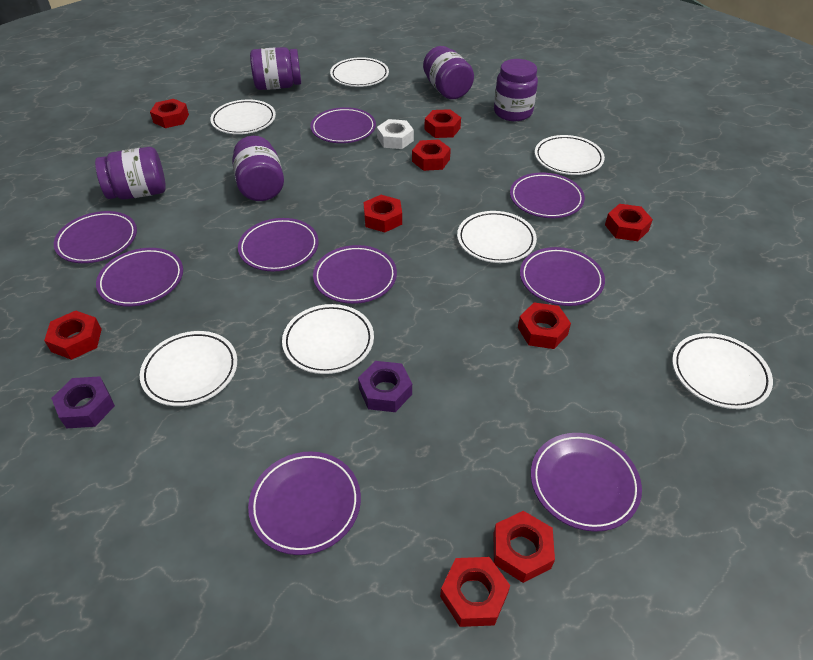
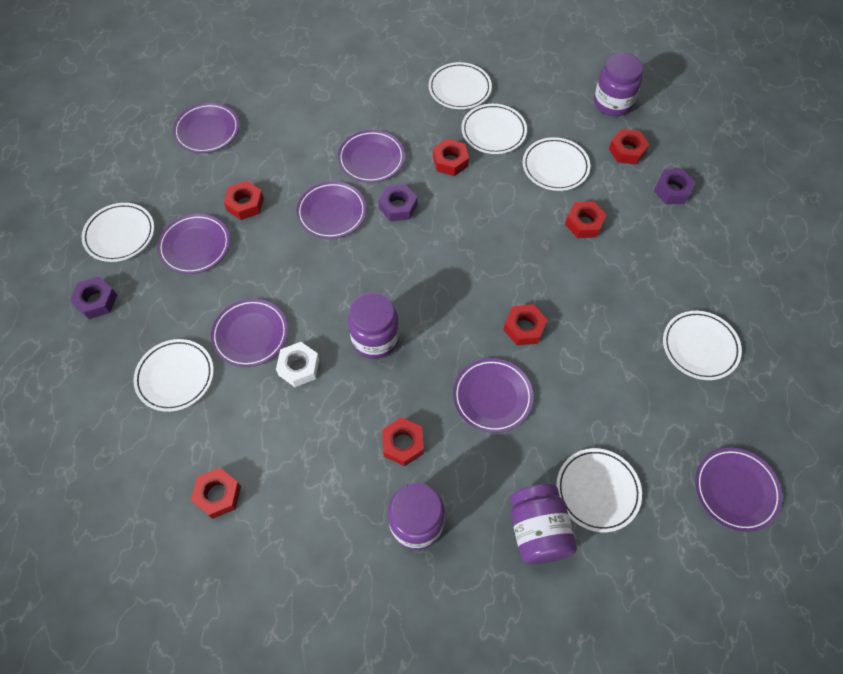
purple jar: 5 -> 4
purple nut: 2 -> 3
purple plate: 9 -> 7
red nut: 9 -> 7

